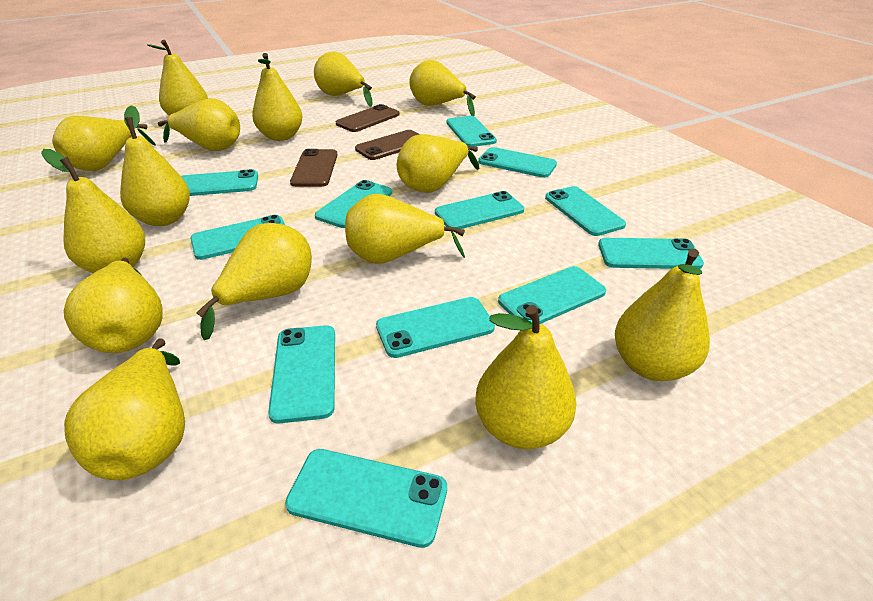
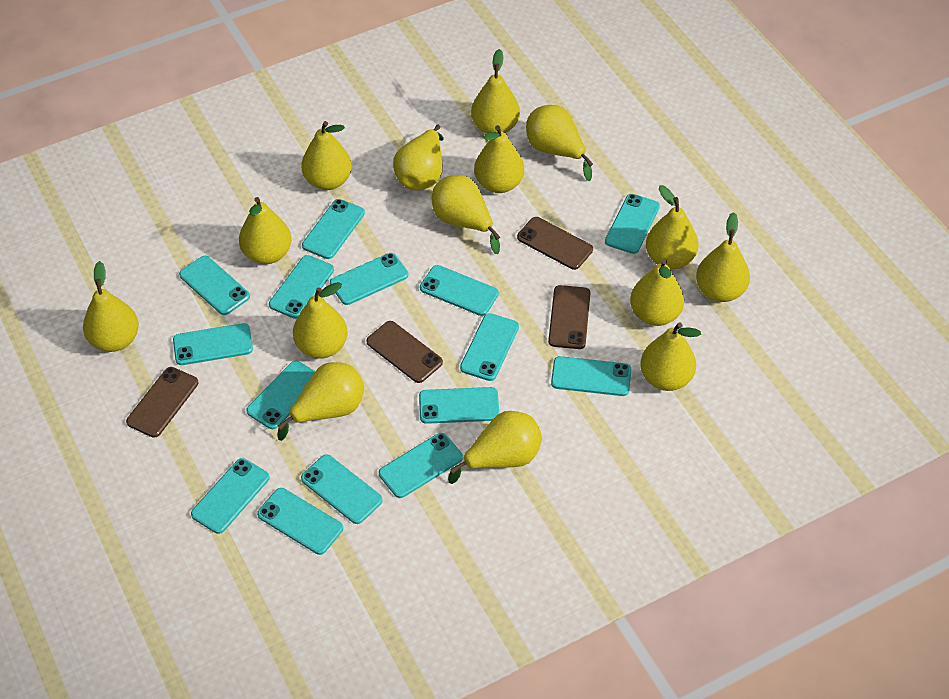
brown phone: 3 -> 4
turquoise phone: 12 -> 15

